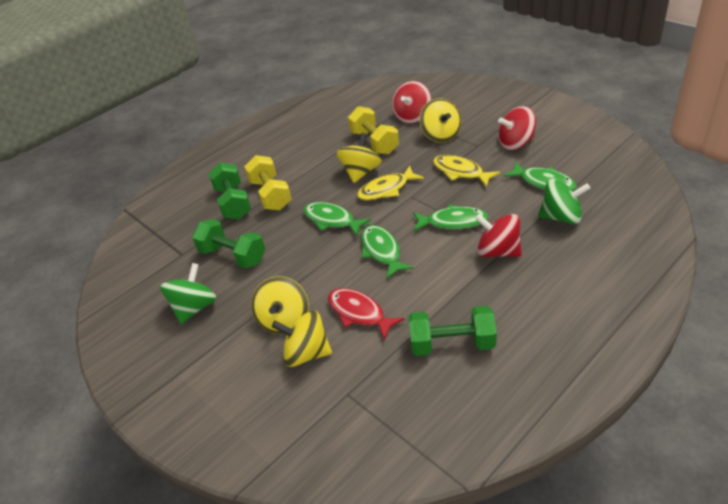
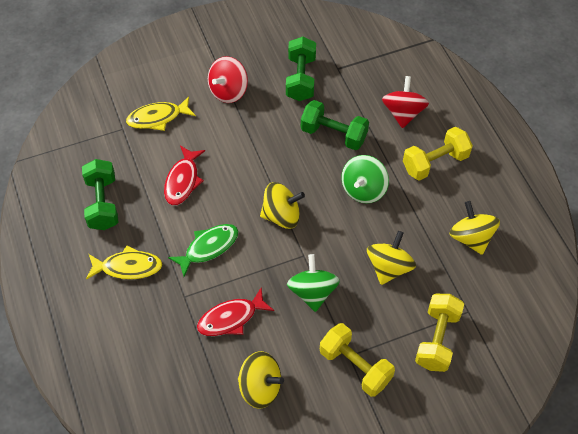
green fish: 4 -> 1
red fish: 1 -> 2
red spinning top: 3 -> 2
yellow dumbbell: 2 -> 3

